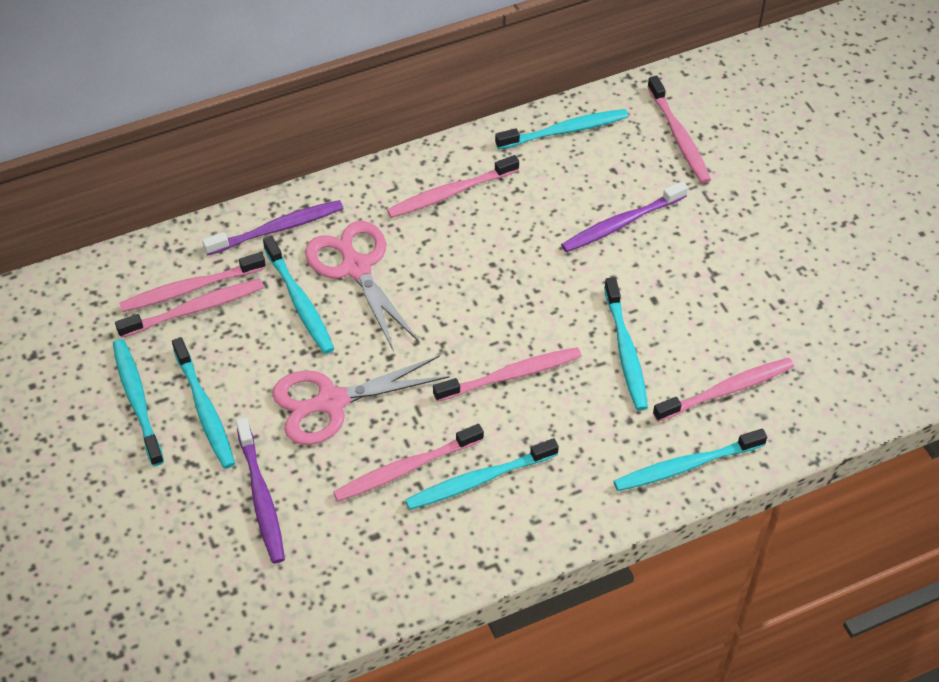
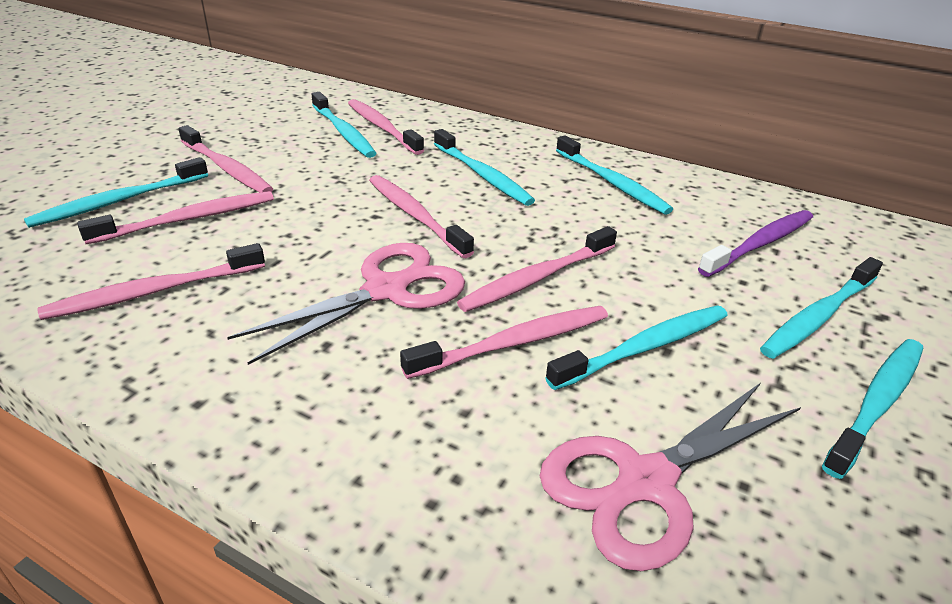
purple toothbrush: 3 -> 1

